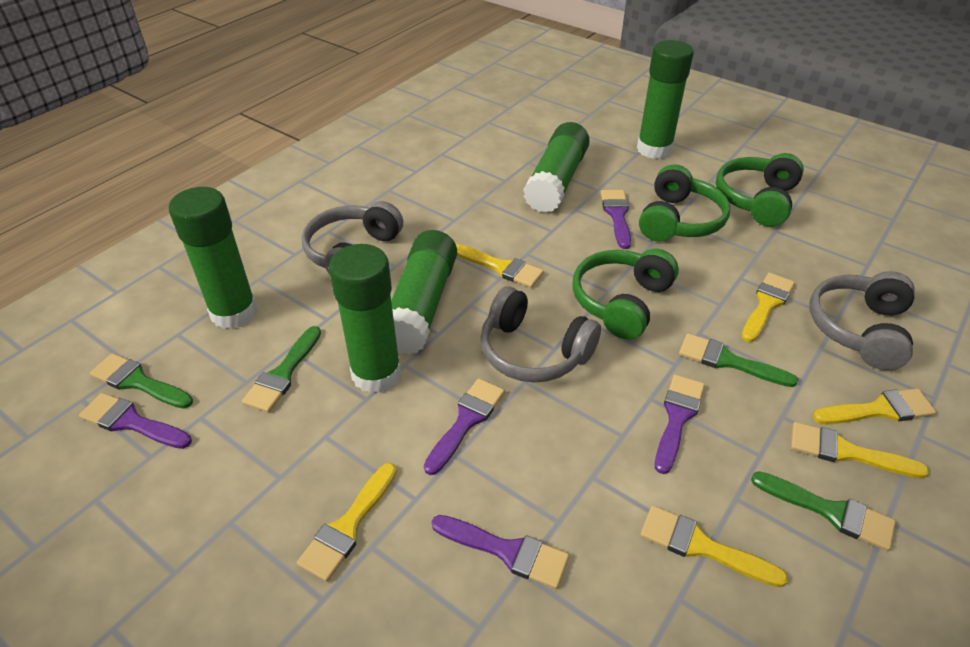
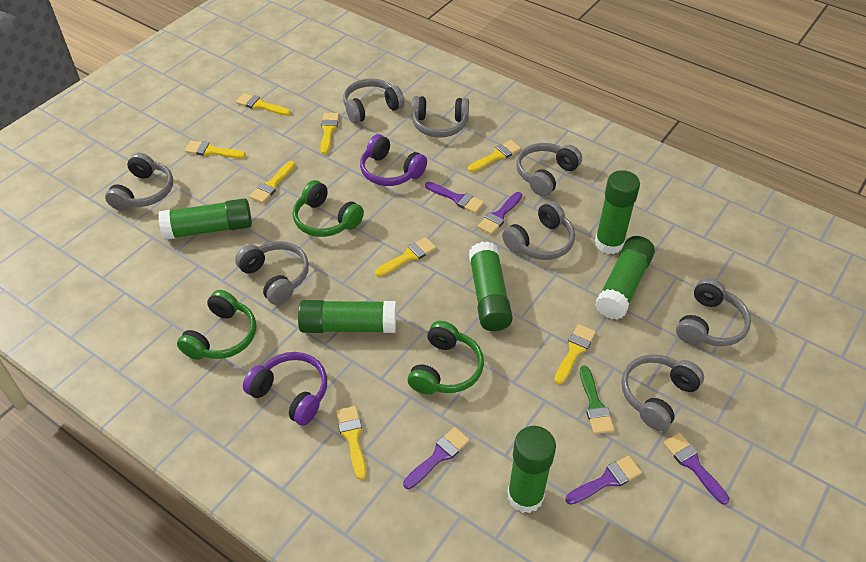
green brush: 4 -> 1
green glue stick: 5 -> 6
grey headphones: 3 -> 8
purple headphones: 0 -> 2
yellow brush: 6 -> 8

